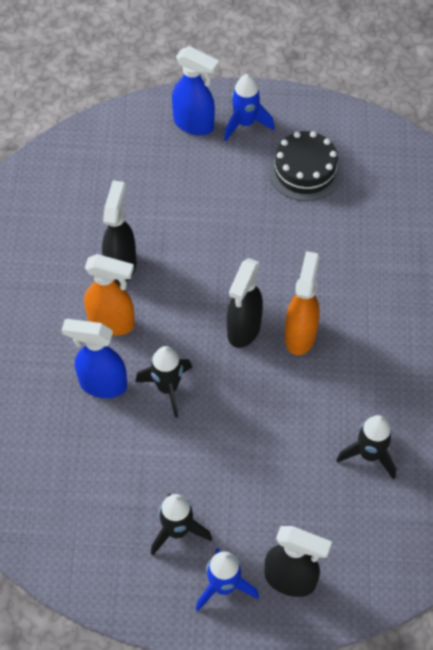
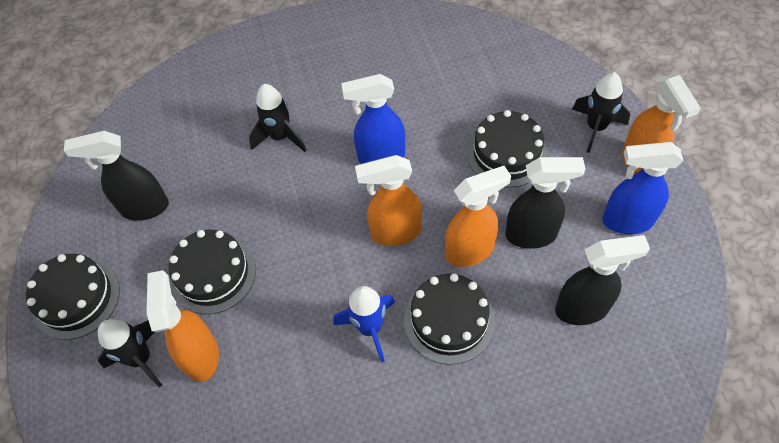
black cake: 1 -> 4
blue rocket: 2 -> 1
orange spray bottle: 2 -> 4

